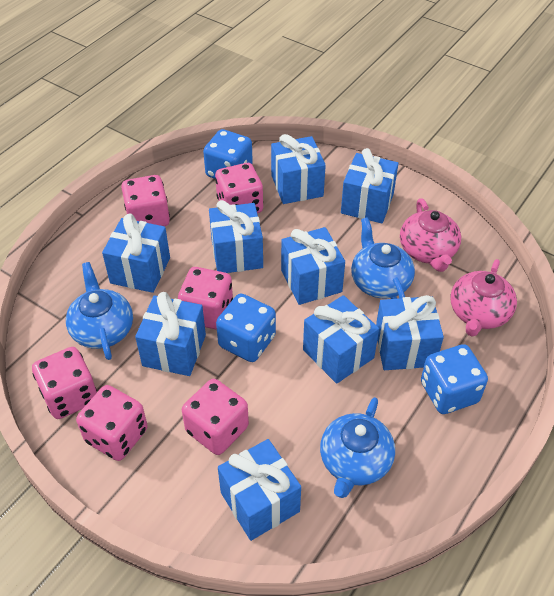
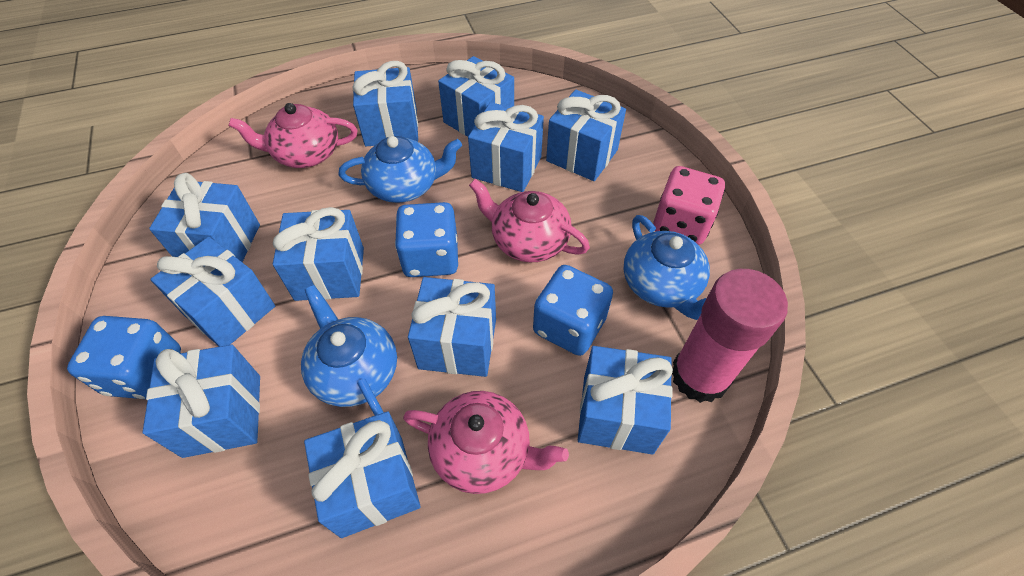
blue gift: 9 -> 11
pink dice: 6 -> 1
pink glue stick: 0 -> 1
pink teapot: 2 -> 3

